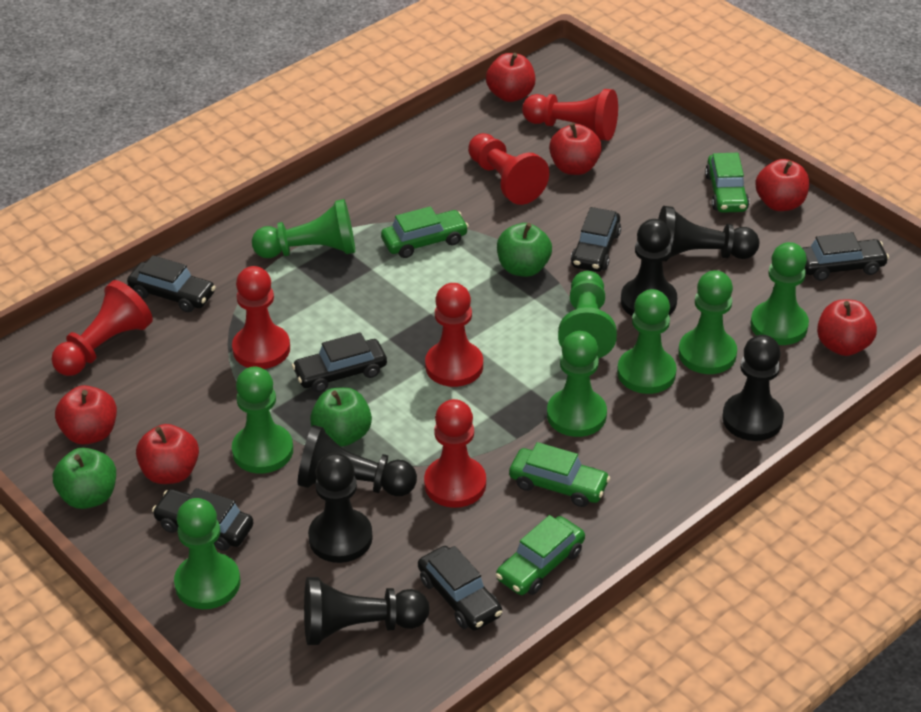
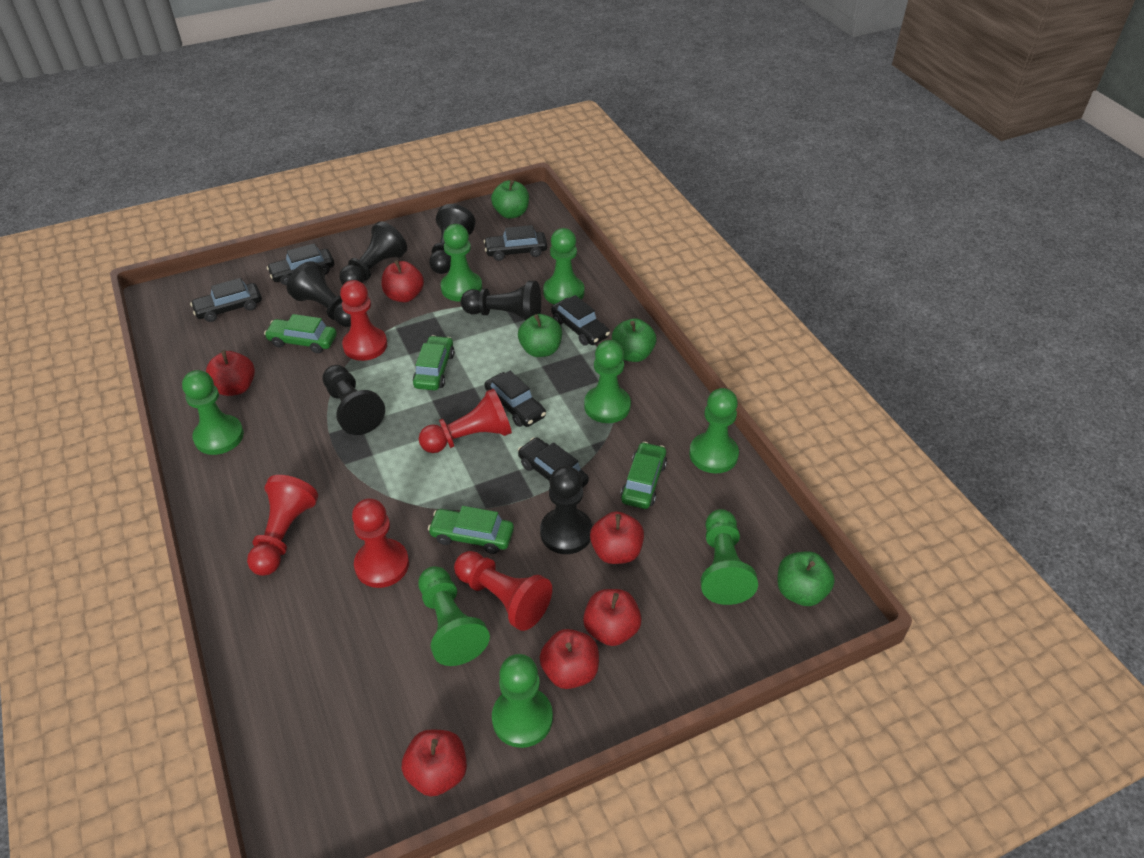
green apple: 3 -> 4
red pawn: 6 -> 5

